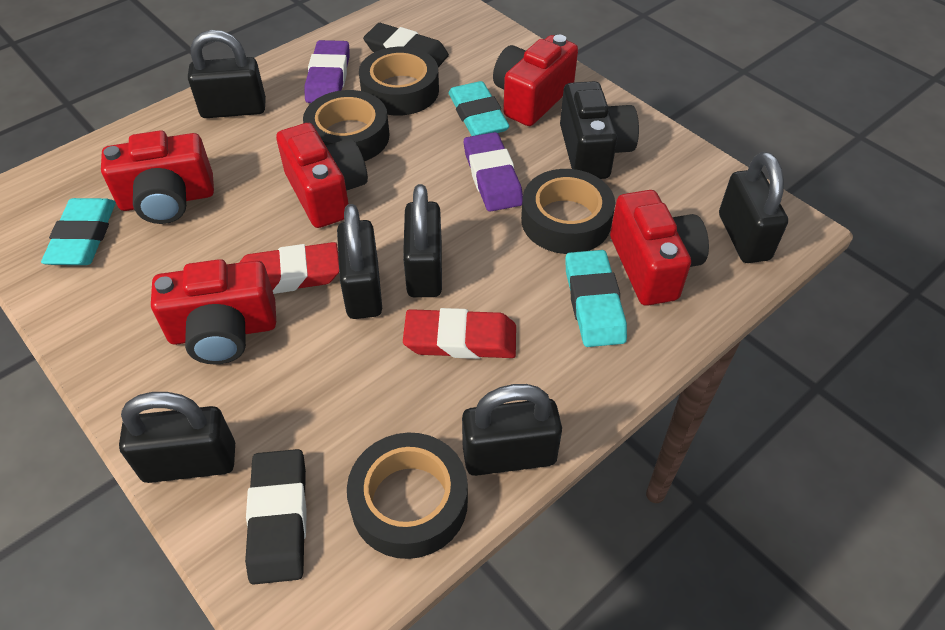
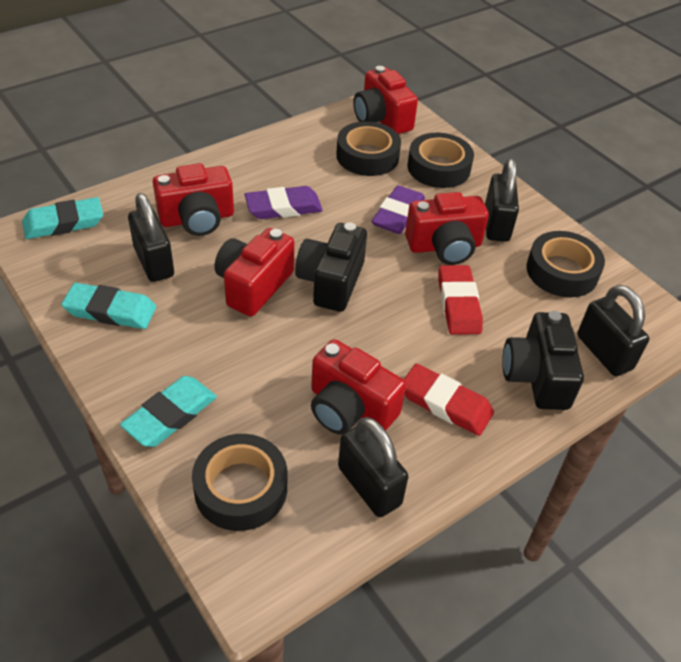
black camera: 1 -> 2
black eraser: 2 -> 0
black padlock: 6 -> 4

